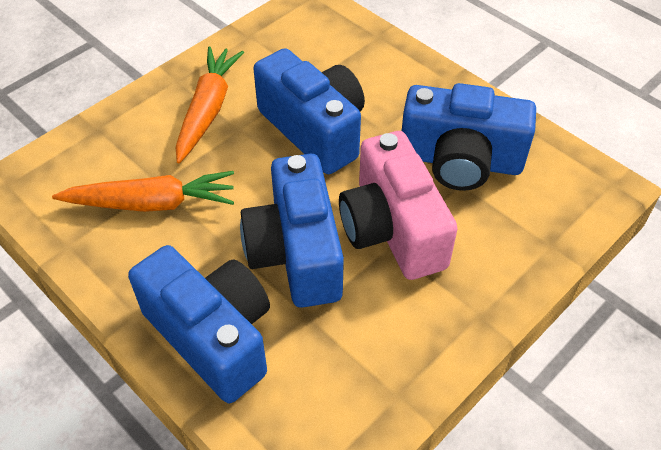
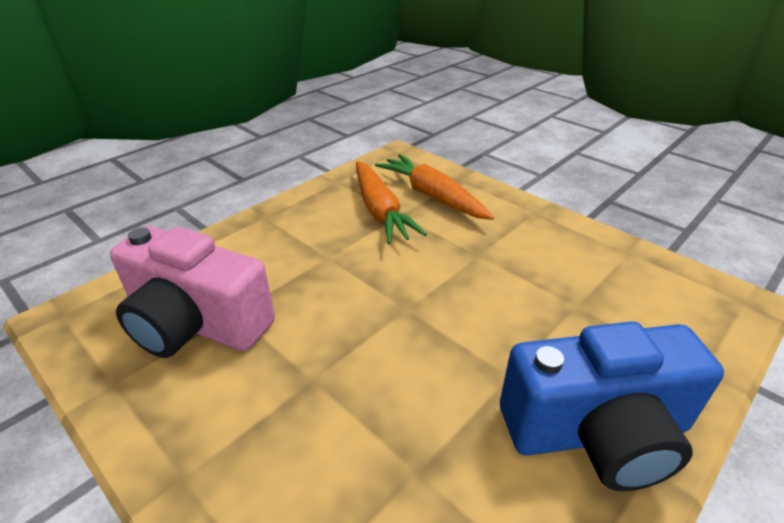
blue camera: 4 -> 1

